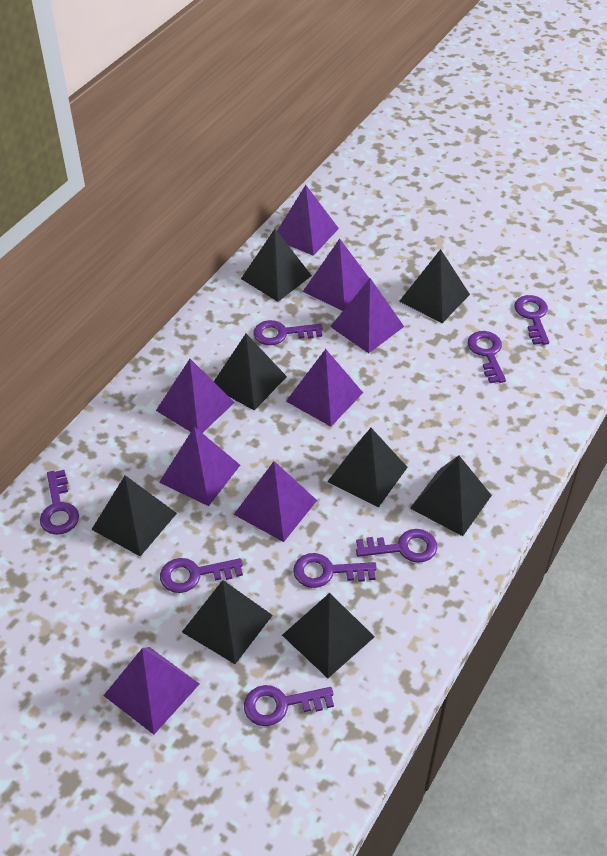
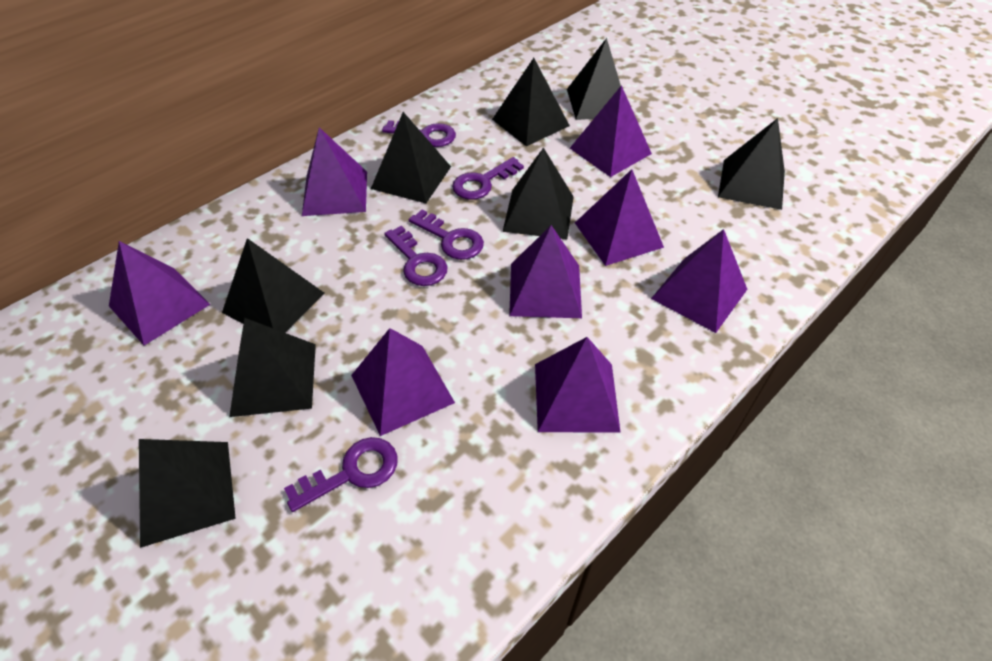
purple key: 8 -> 5

